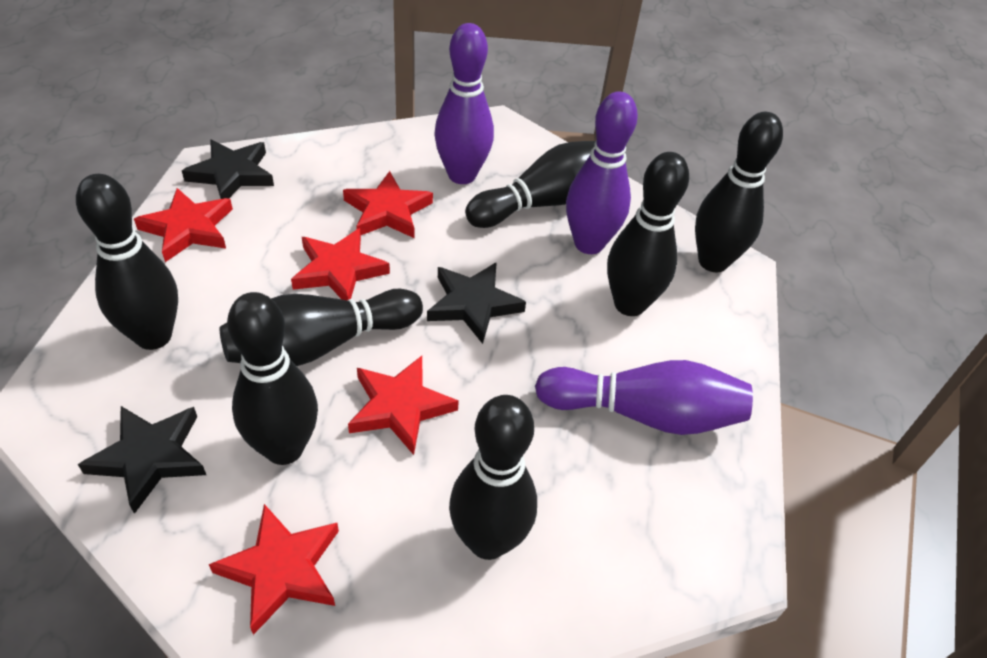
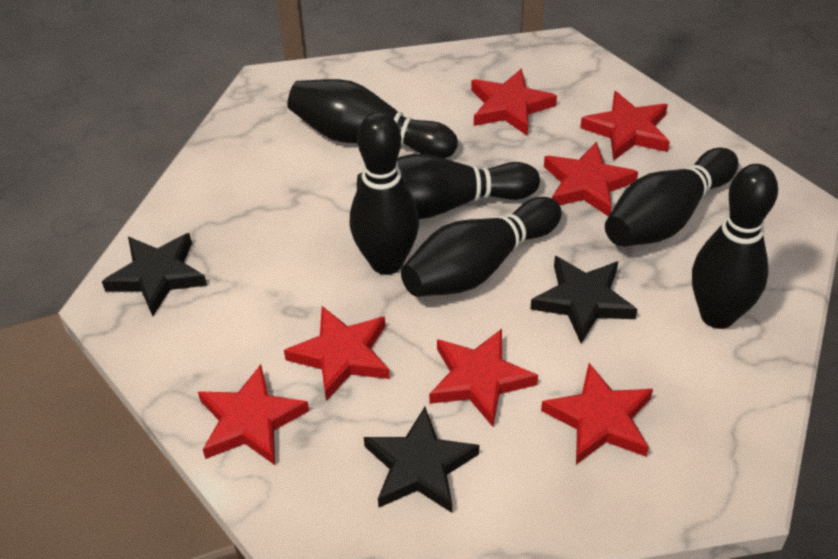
black bowling pin: 7 -> 6
purple bowling pin: 3 -> 0
red star: 5 -> 7

